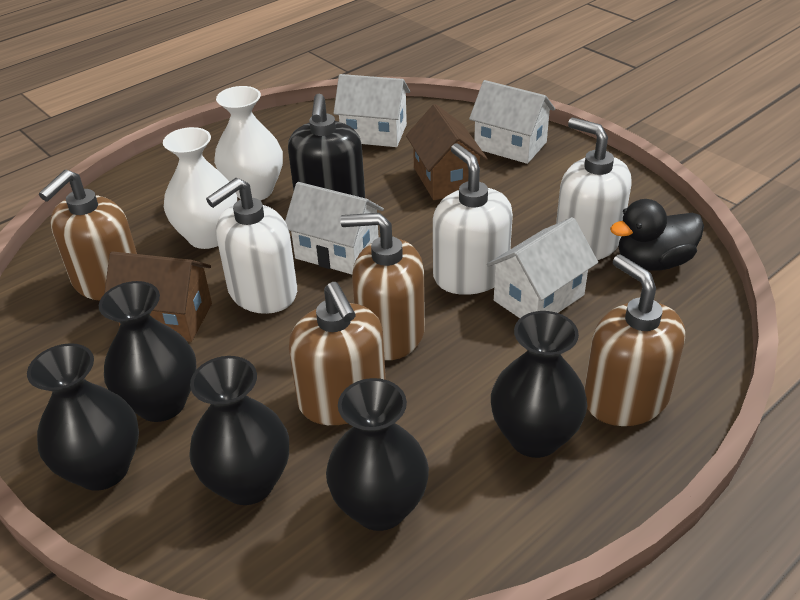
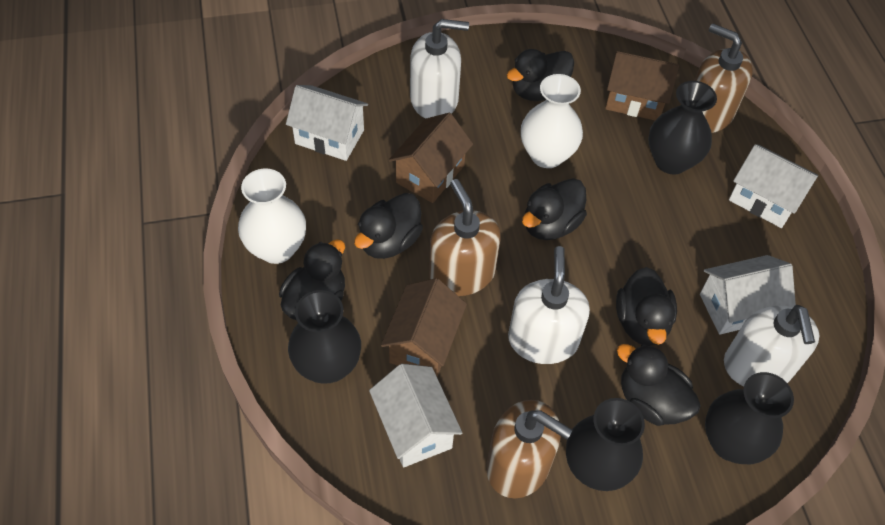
black duck: 1 -> 6
black soap dispenser: 1 -> 0
black vase: 5 -> 4
brown house: 2 -> 3
brown soap dispenser: 4 -> 3

